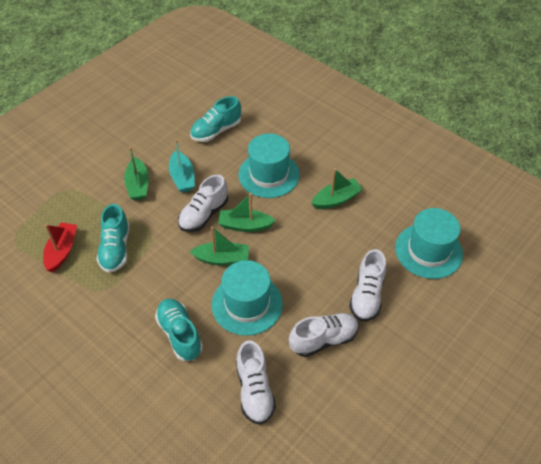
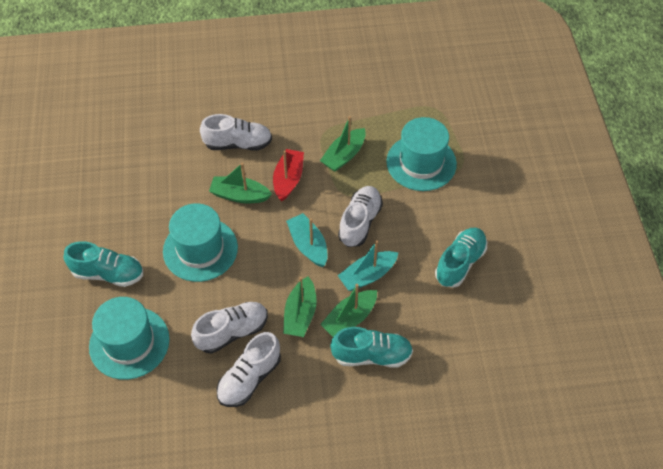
turquoise boat: 1 -> 2

